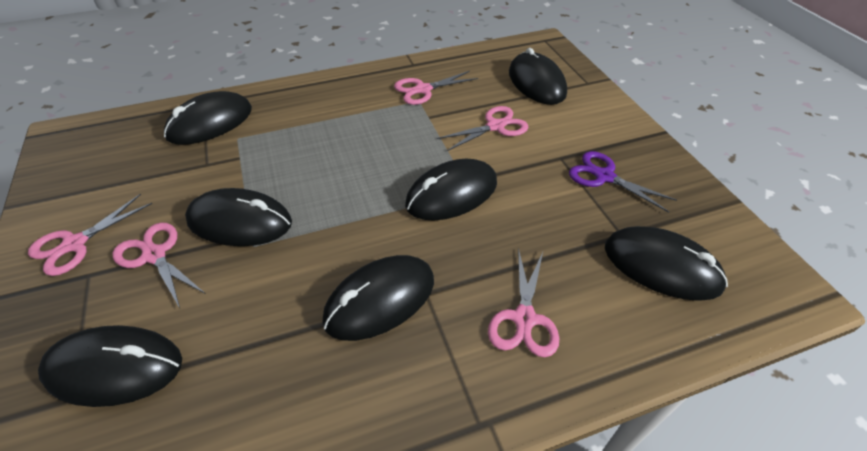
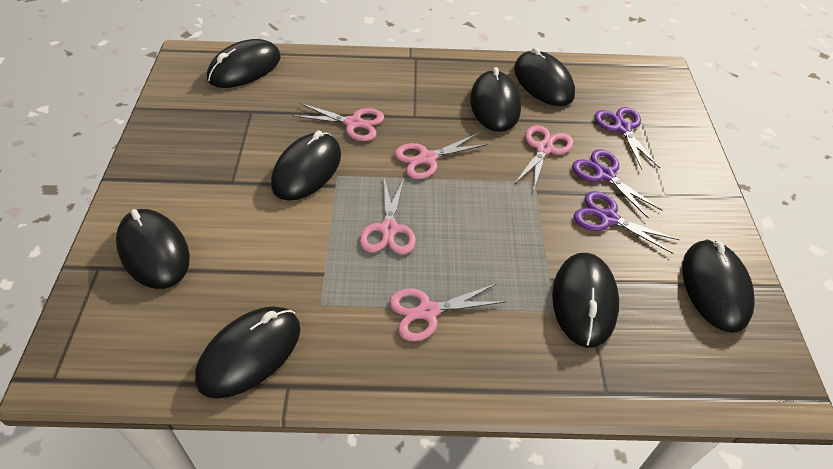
black mouse: 7 -> 8
purple scissors: 1 -> 3

